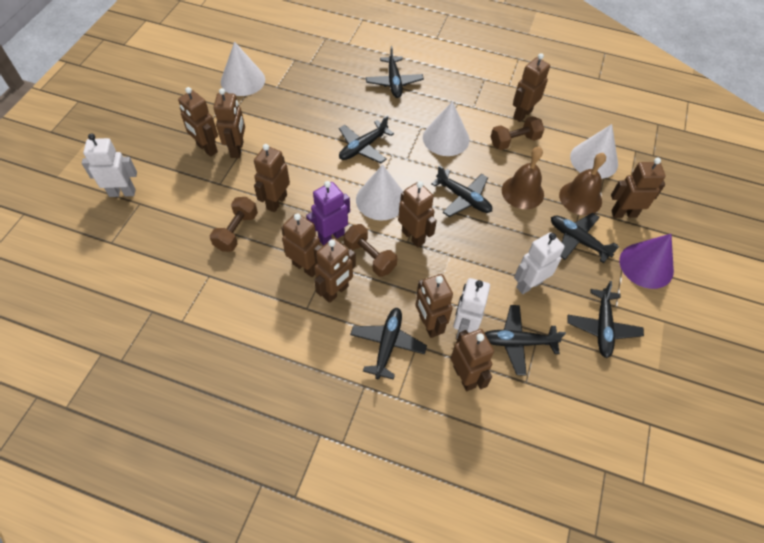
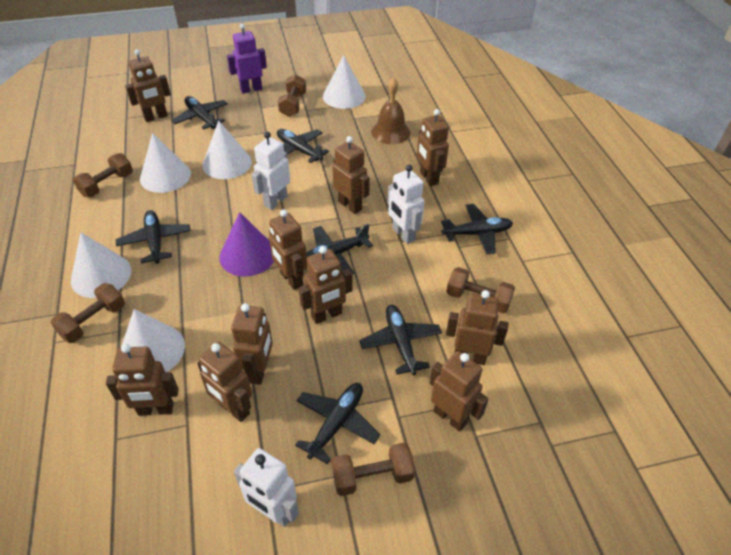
brown bell: 2 -> 1
brown dumbbell: 3 -> 5
white cone: 4 -> 5

